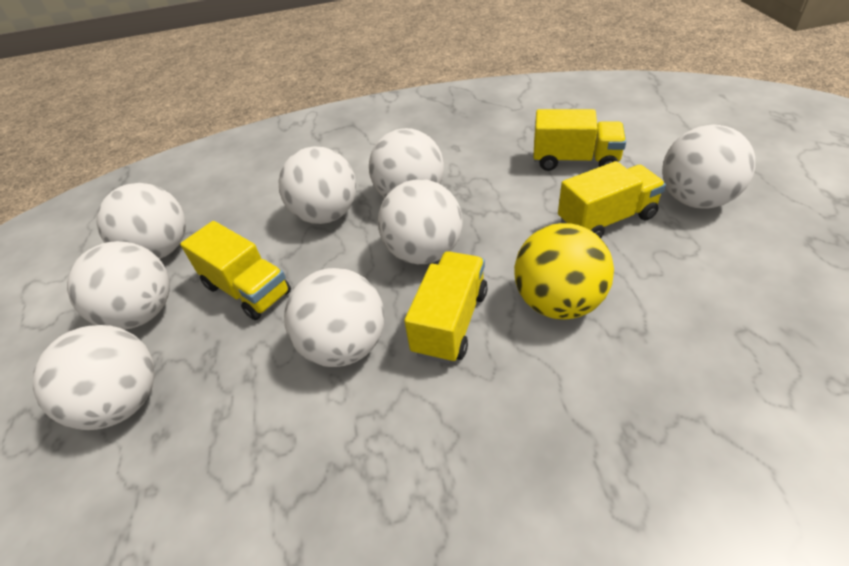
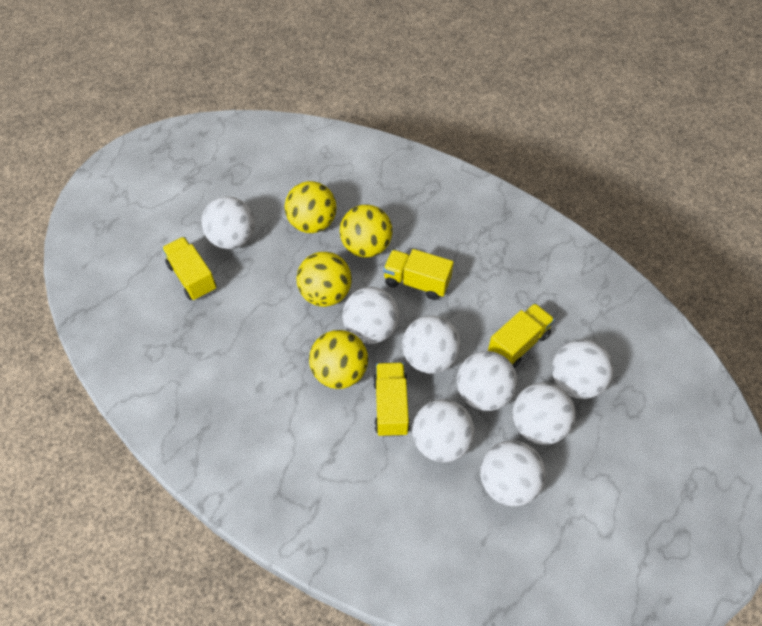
yellow ball: 1 -> 4

